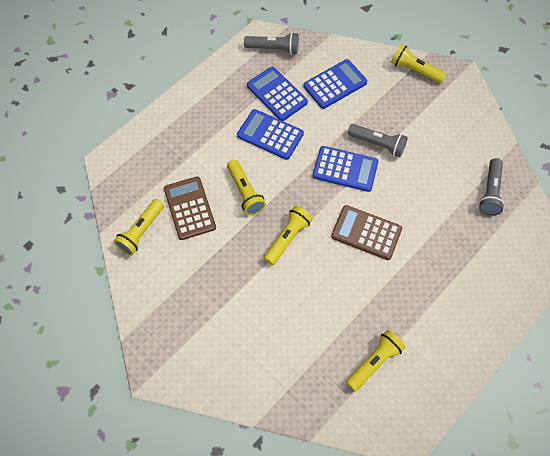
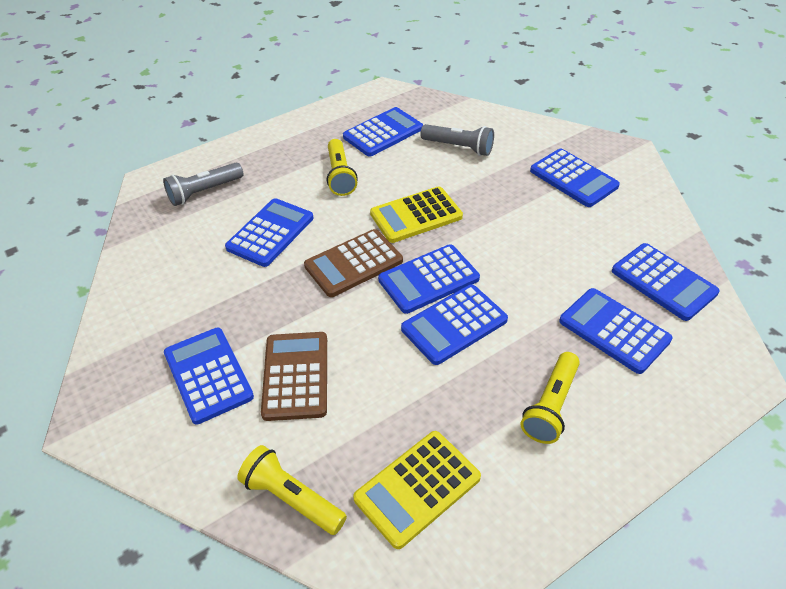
blue calculator: 4 -> 8
grey flashlight: 3 -> 2
yellow calculator: 0 -> 2
yellow flashlight: 5 -> 3

